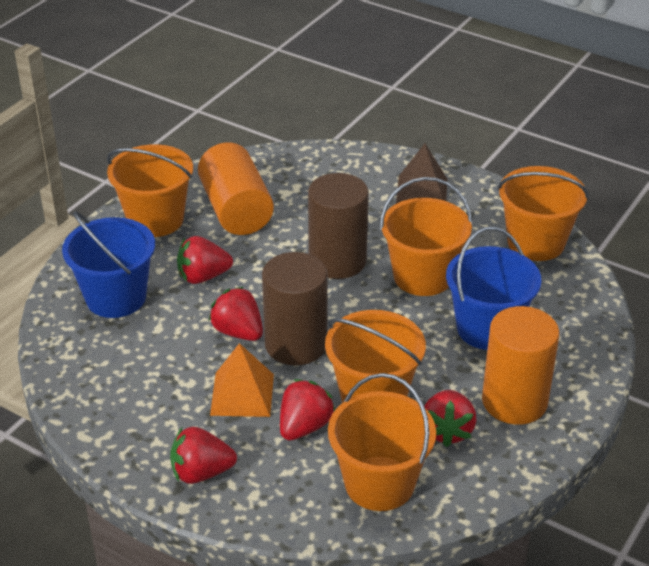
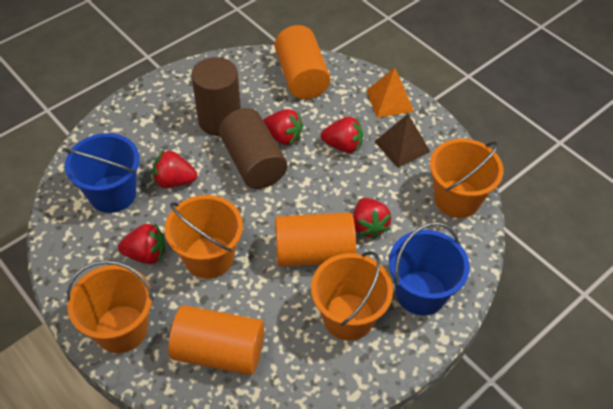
orange bucket: 5 -> 4
orange cylinder: 2 -> 3

